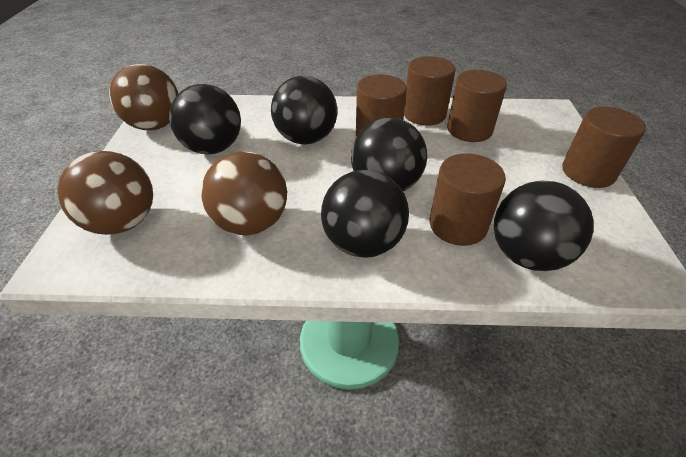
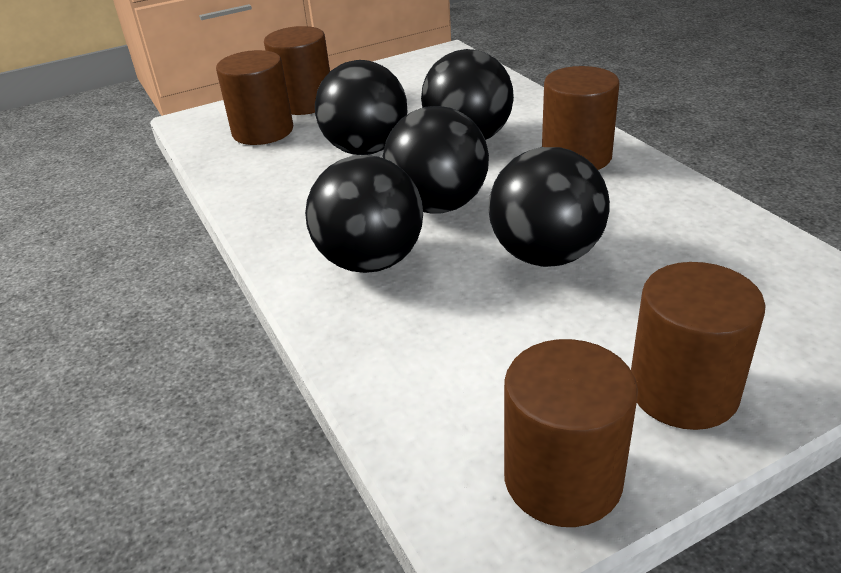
brown ball: 3 -> 0

